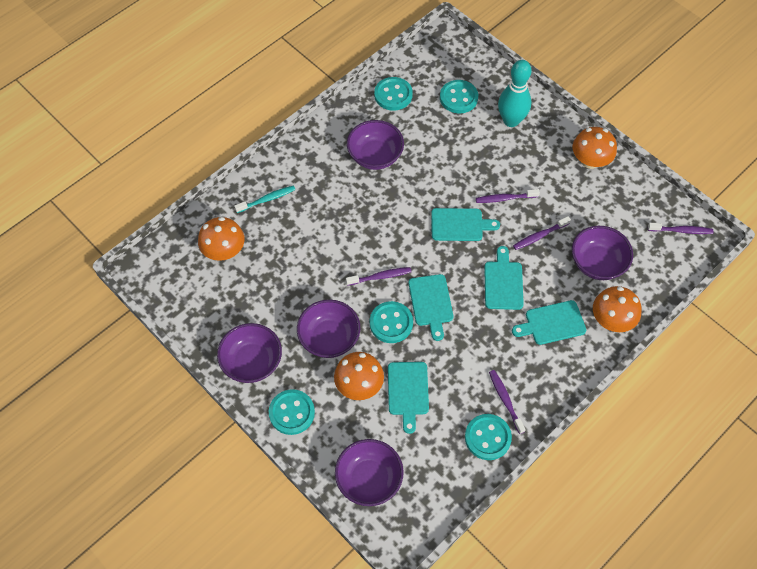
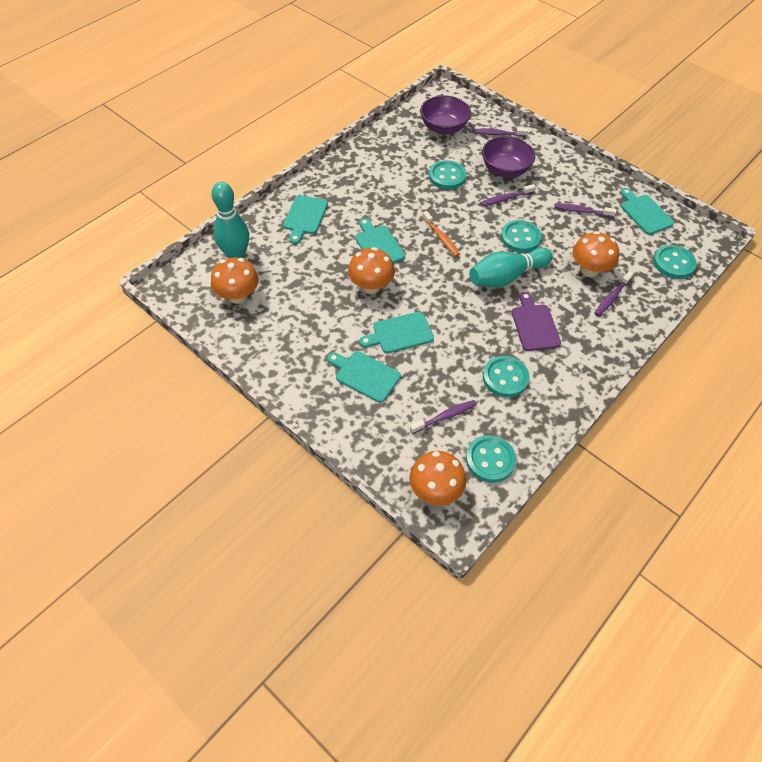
orange toothbrush: 0 -> 1
purple bowl: 5 -> 2
purple cutting board: 0 -> 1
turquoise bowling pin: 1 -> 2
turquoise toothbrush: 1 -> 0

